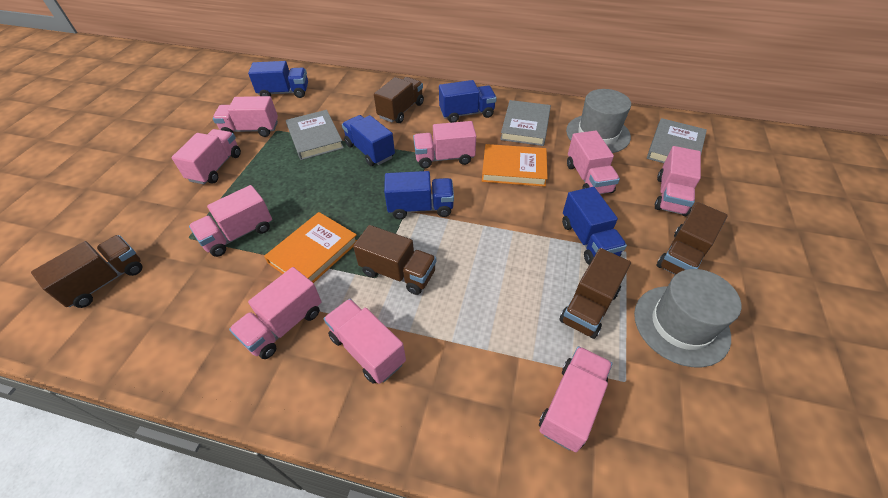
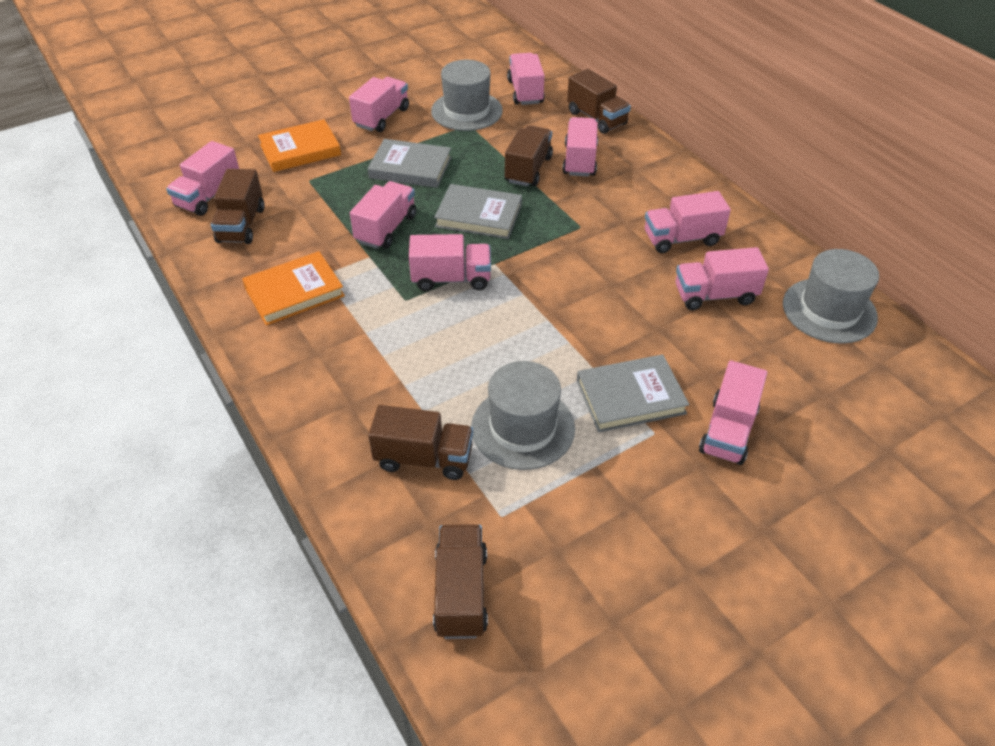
blue truck: 5 -> 0
grey hat: 2 -> 3

